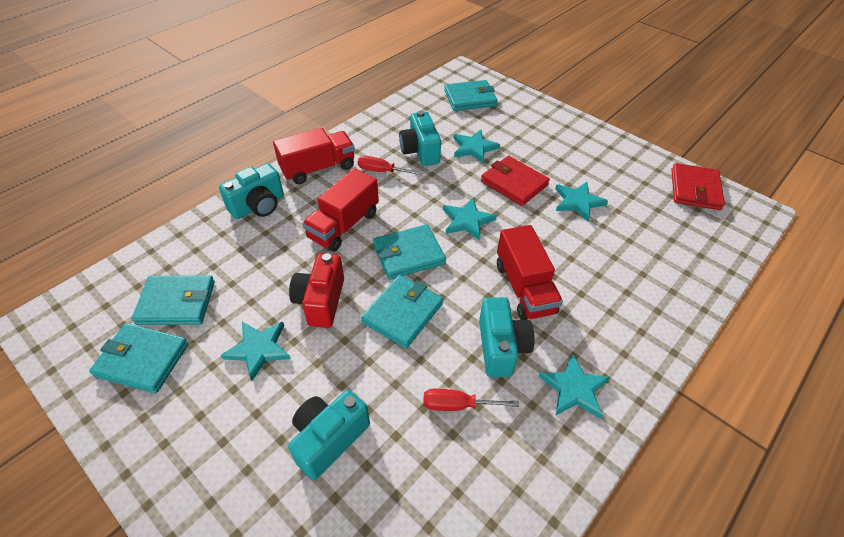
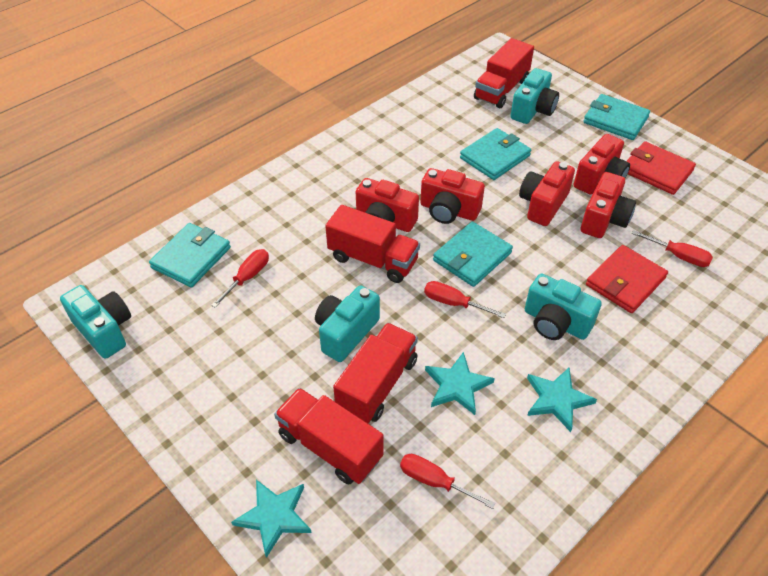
red camera: 1 -> 5
red screwdriver: 2 -> 4
red truck: 3 -> 4
turquoise star: 5 -> 3
turquoise wallet: 5 -> 4

